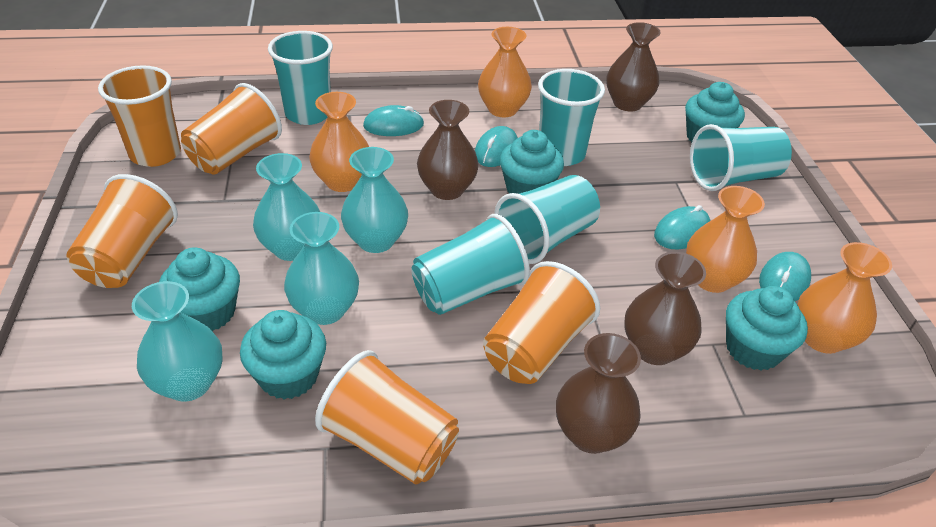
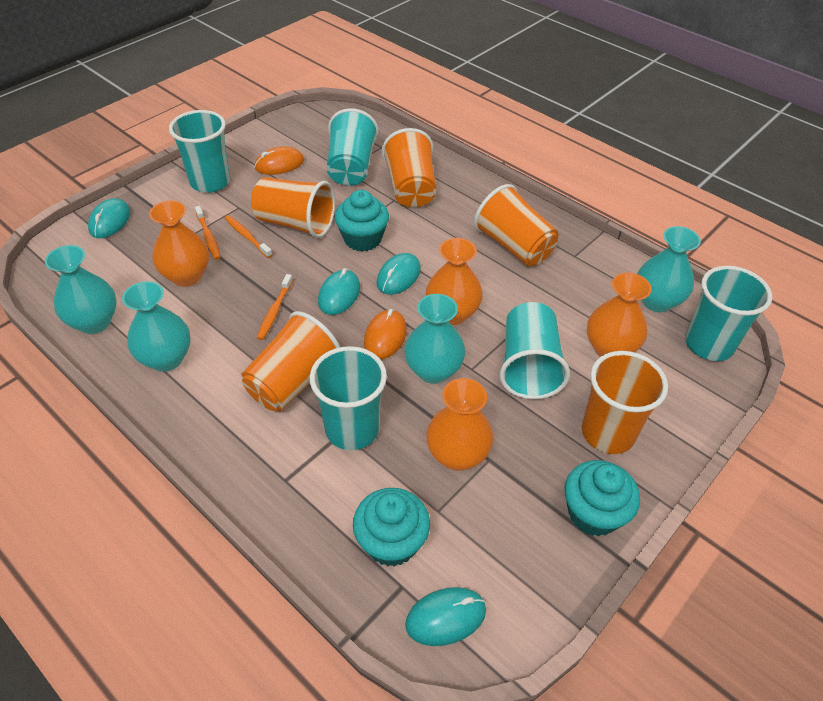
brown vase: 4 -> 0
orange mouse: 0 -> 2
orange toothbrush: 0 -> 3
turquoise cupcake: 5 -> 3

